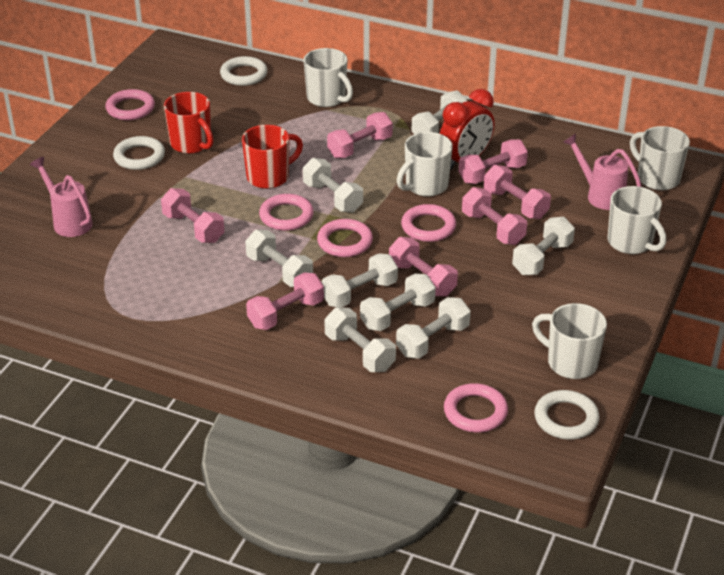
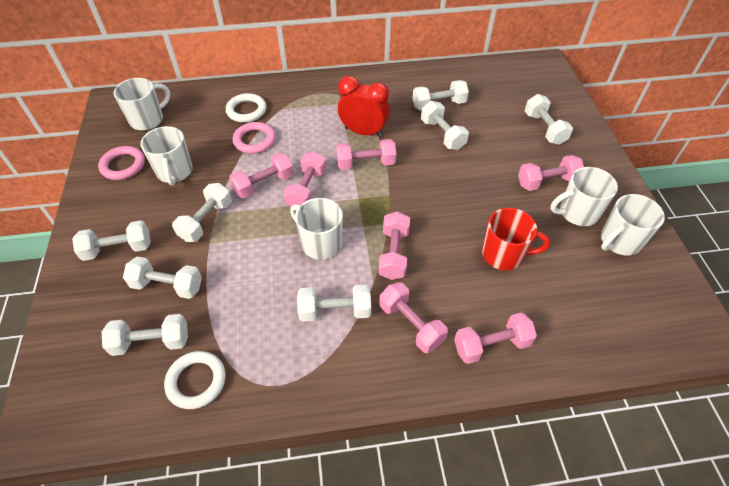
pink ring: 5 -> 2
pink watering can: 2 -> 0
red mug: 2 -> 1
white ring: 3 -> 2

